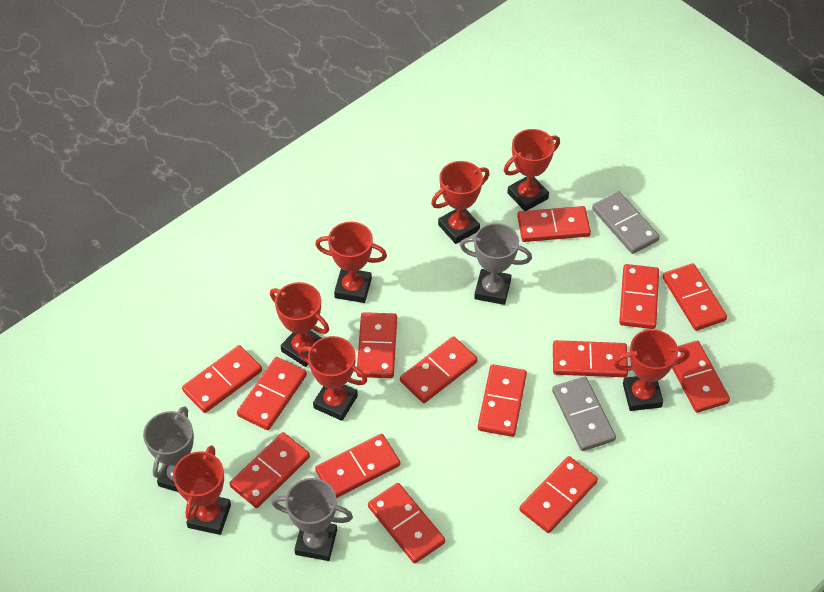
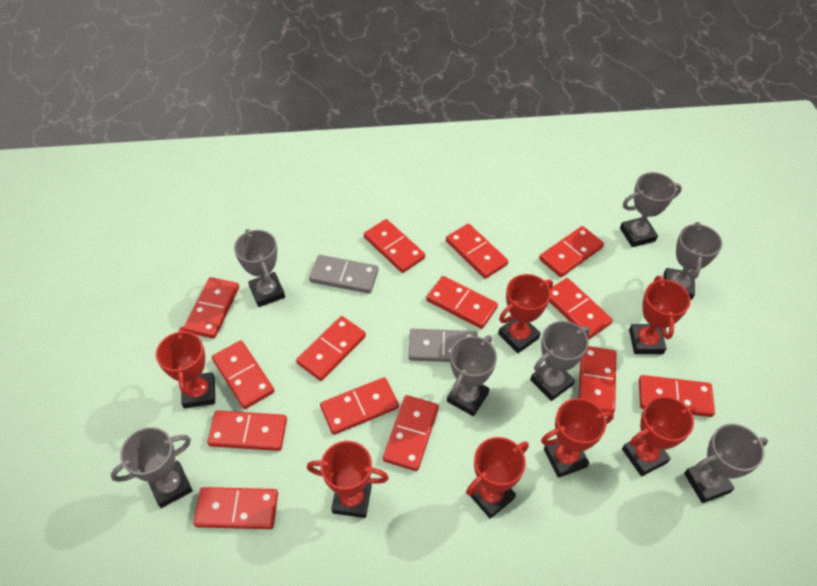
grey trophy: 3 -> 7

